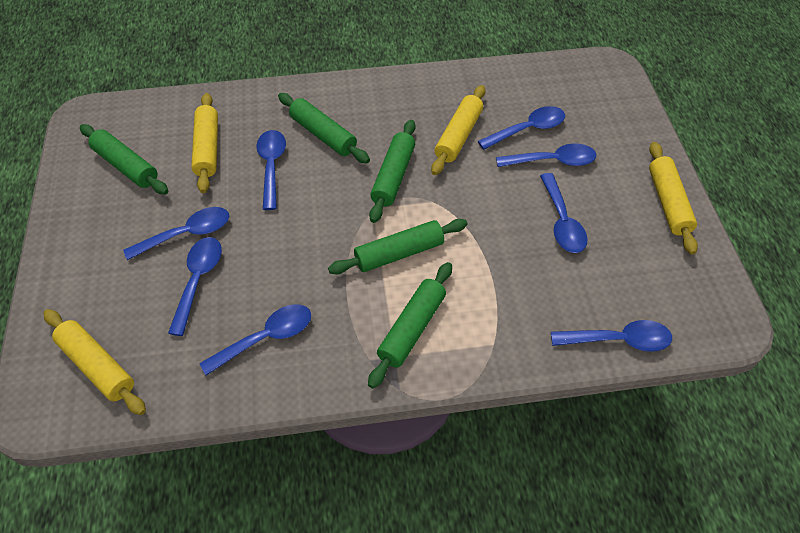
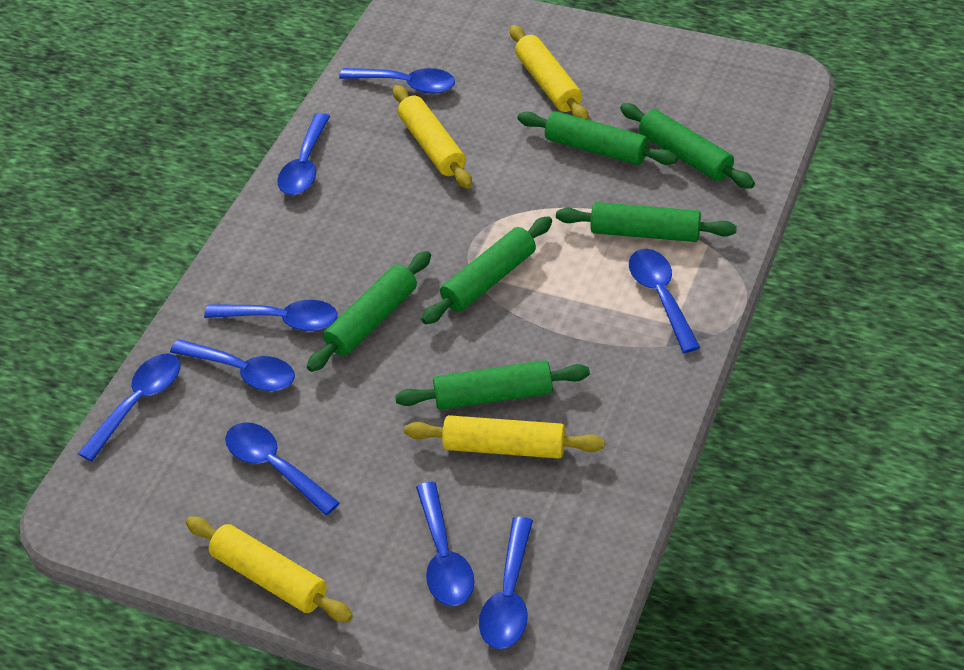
blue spoon: 8 -> 9
green rolling pin: 5 -> 6

